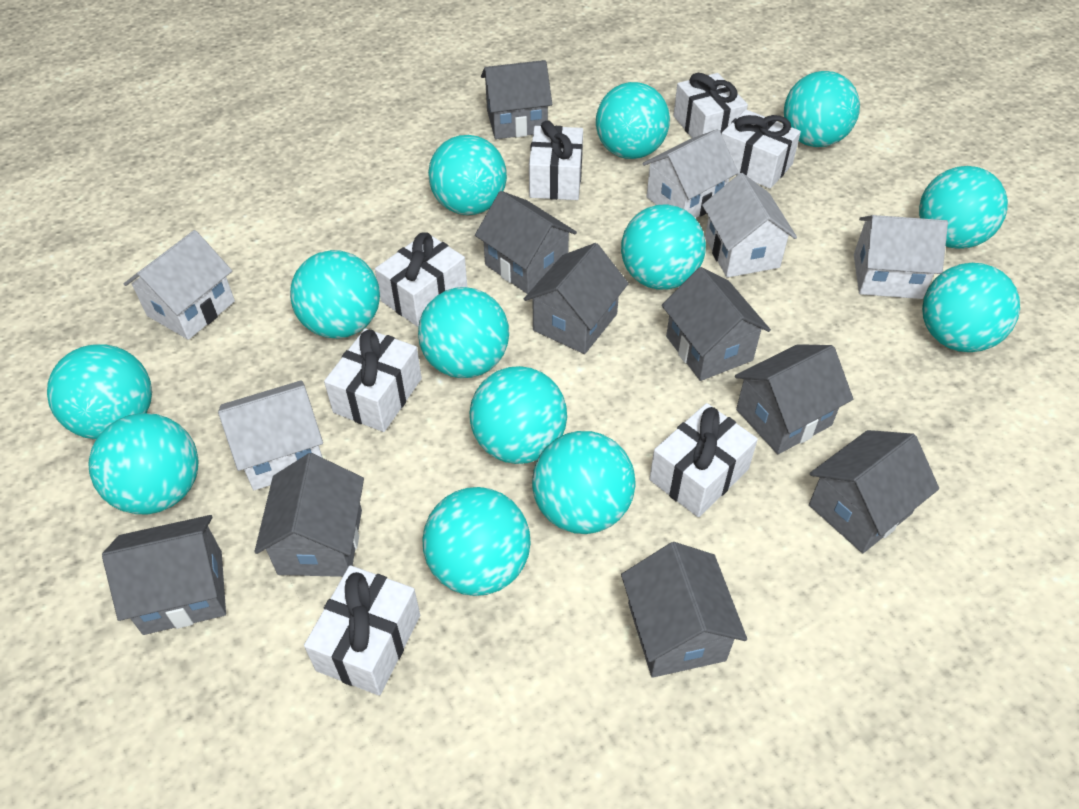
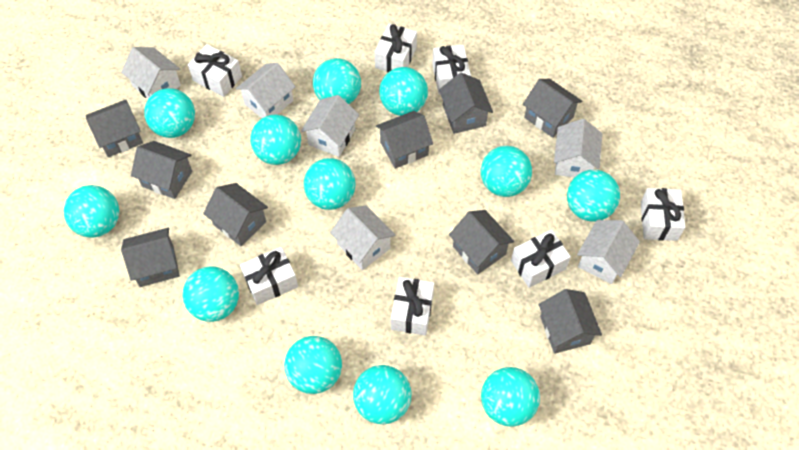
turquoise ball: 13 -> 12
white house: 5 -> 6

